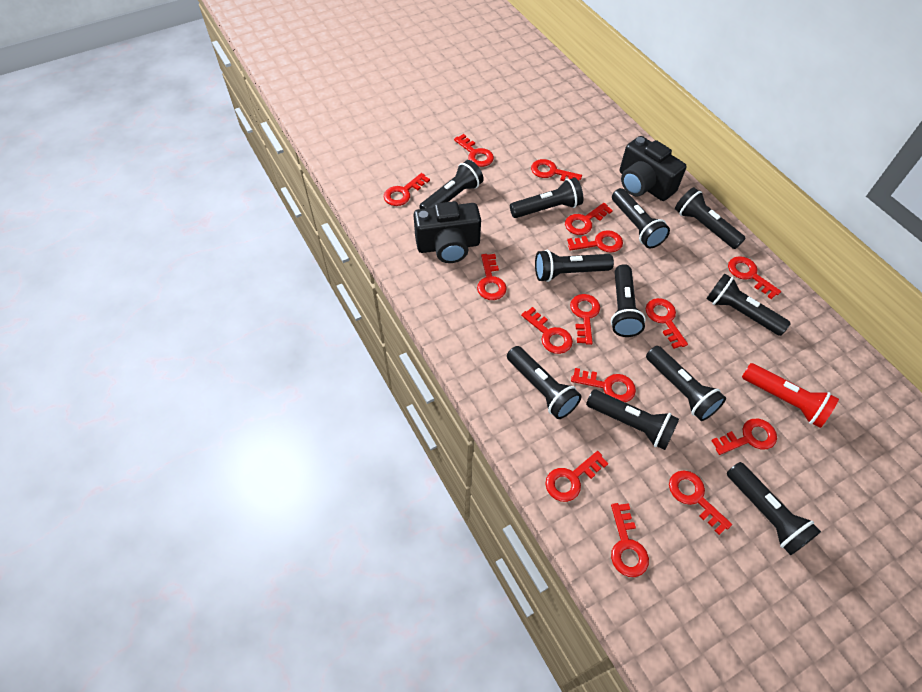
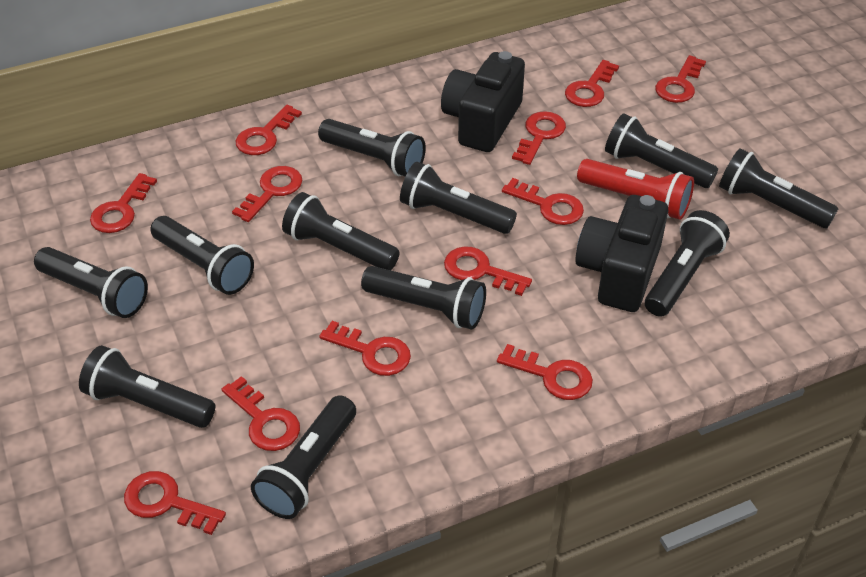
red key: 15 -> 12

